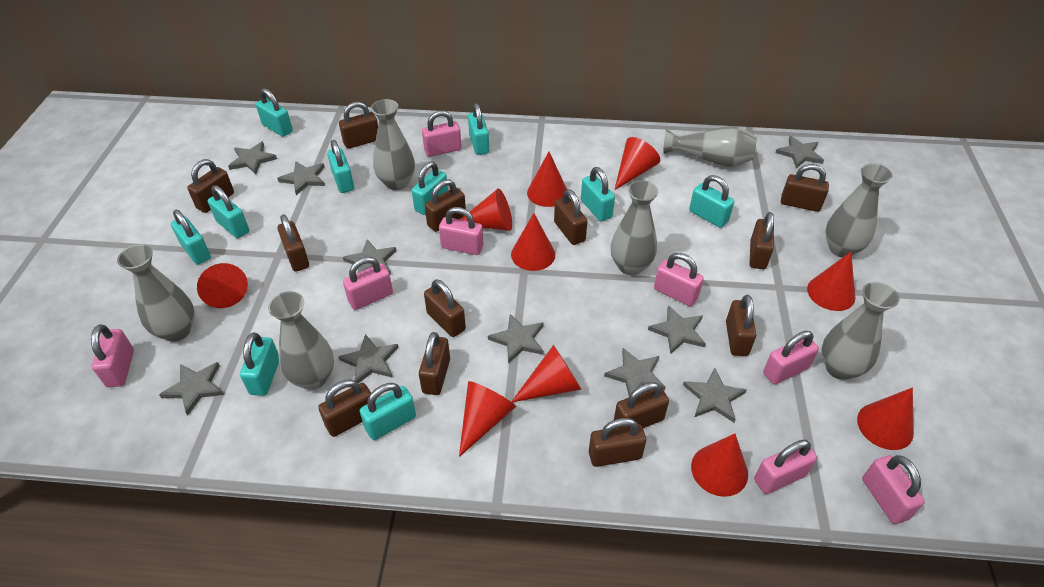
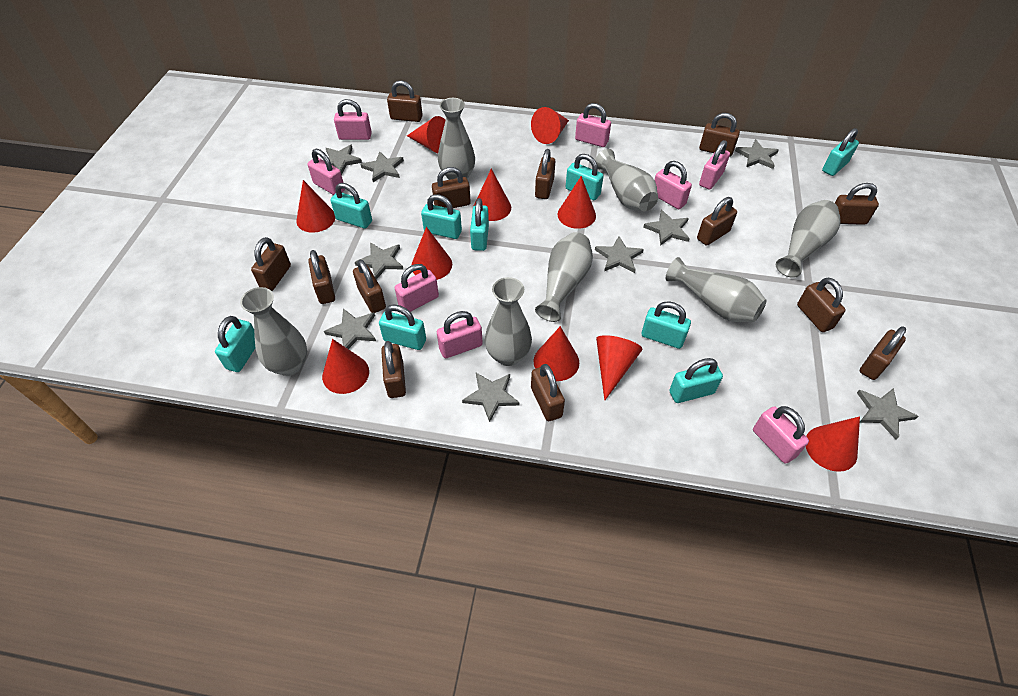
grey star: 10 -> 9
turquoise padlock: 10 -> 9

